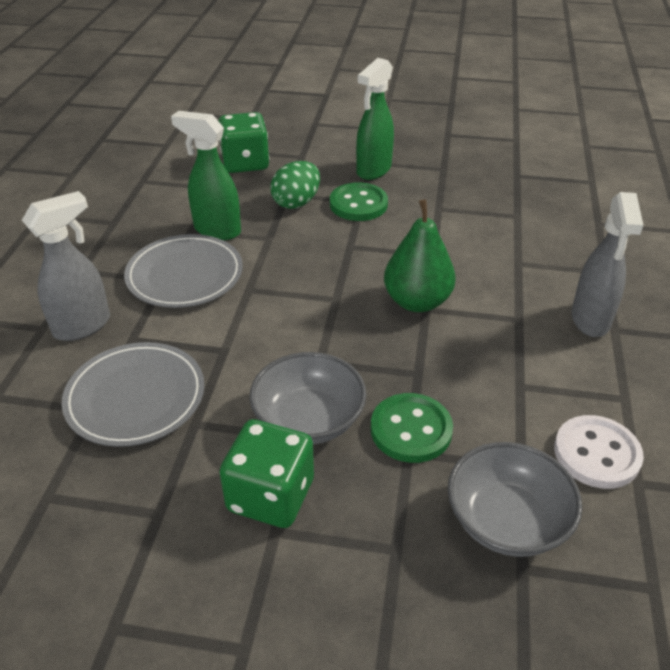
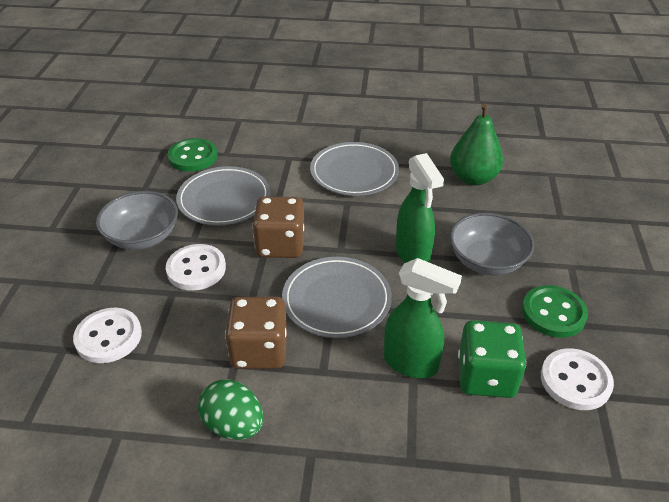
brown dice: 0 -> 2
green dice: 2 -> 1
grey plate: 2 -> 3
grey spray bottle: 2 -> 0
white button: 1 -> 3

